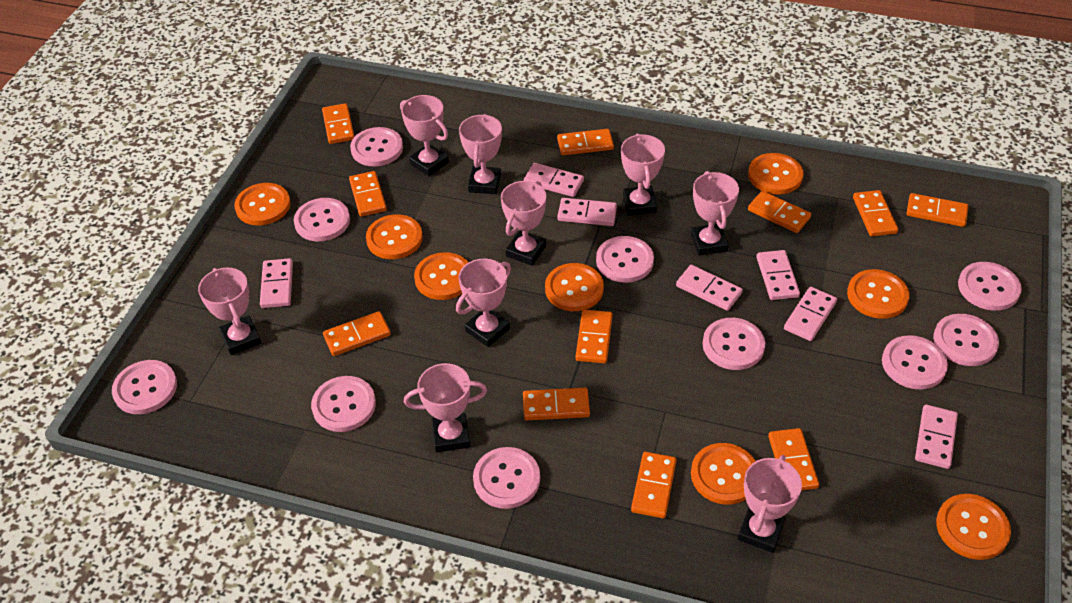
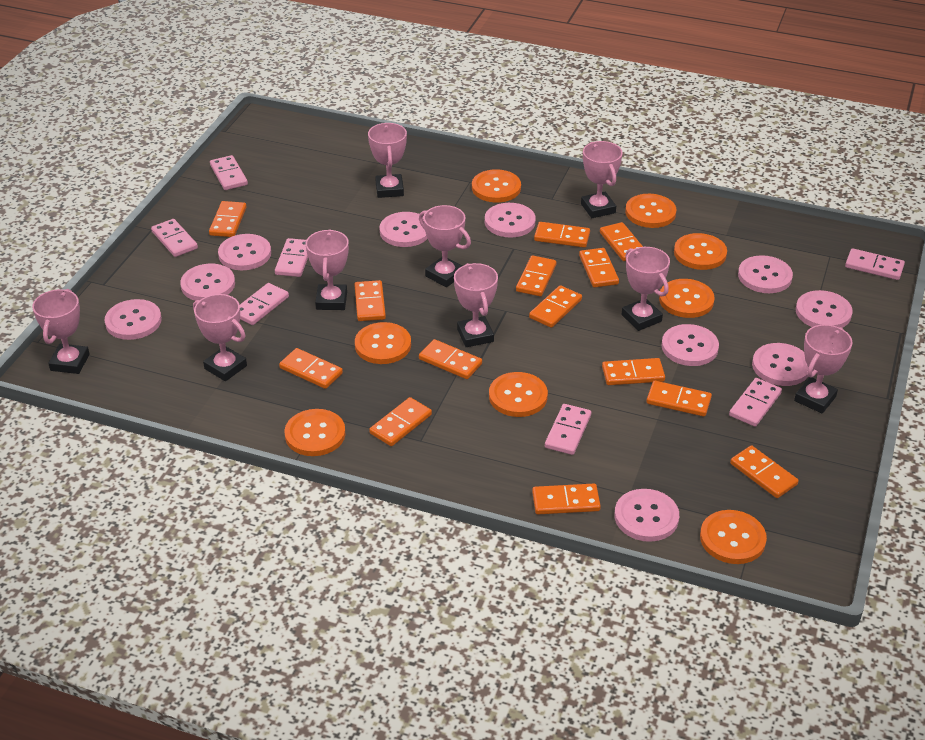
orange domino: 11 -> 14

